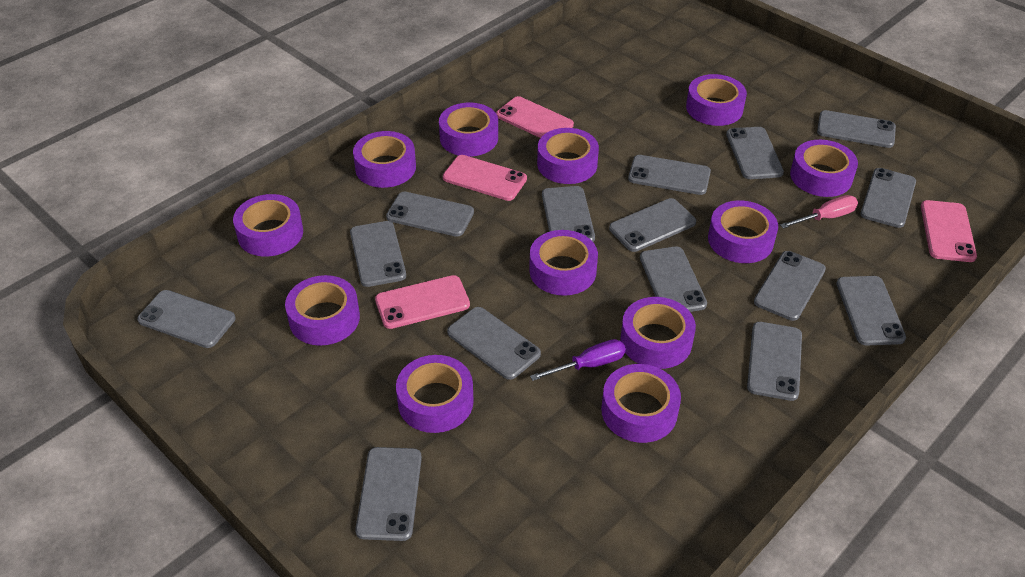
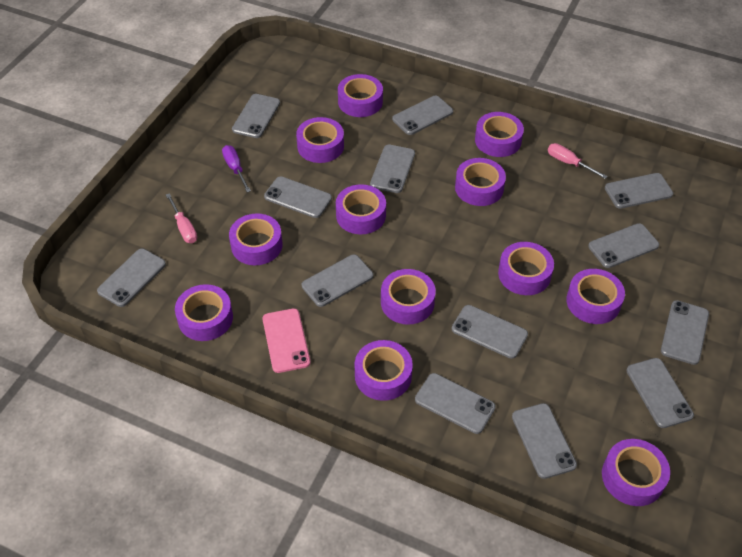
grey phone: 15 -> 13
pink phone: 4 -> 1
pink screwdriver: 1 -> 2

